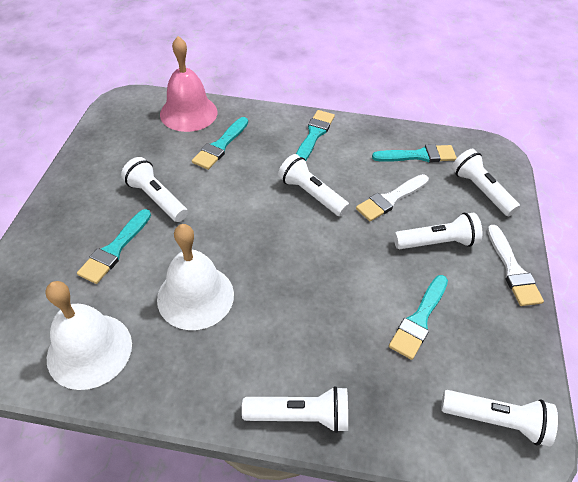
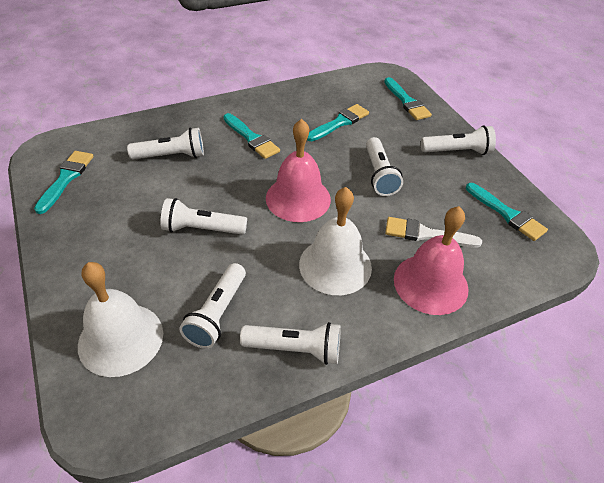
pink bell: 1 -> 2
white brush: 2 -> 1

